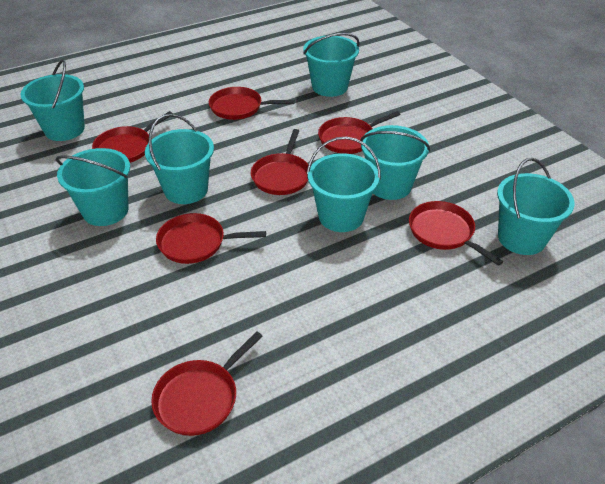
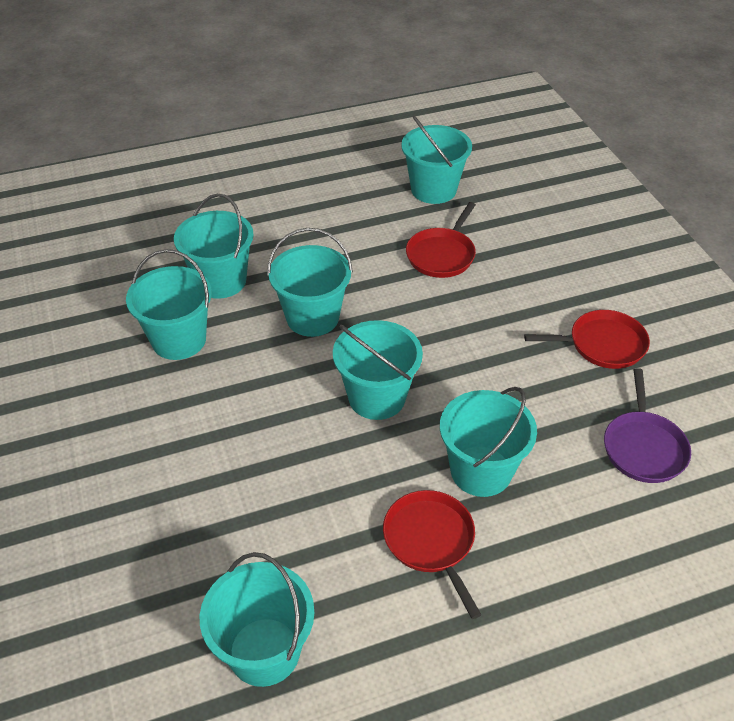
purple pan: 0 -> 1
red pan: 7 -> 3

